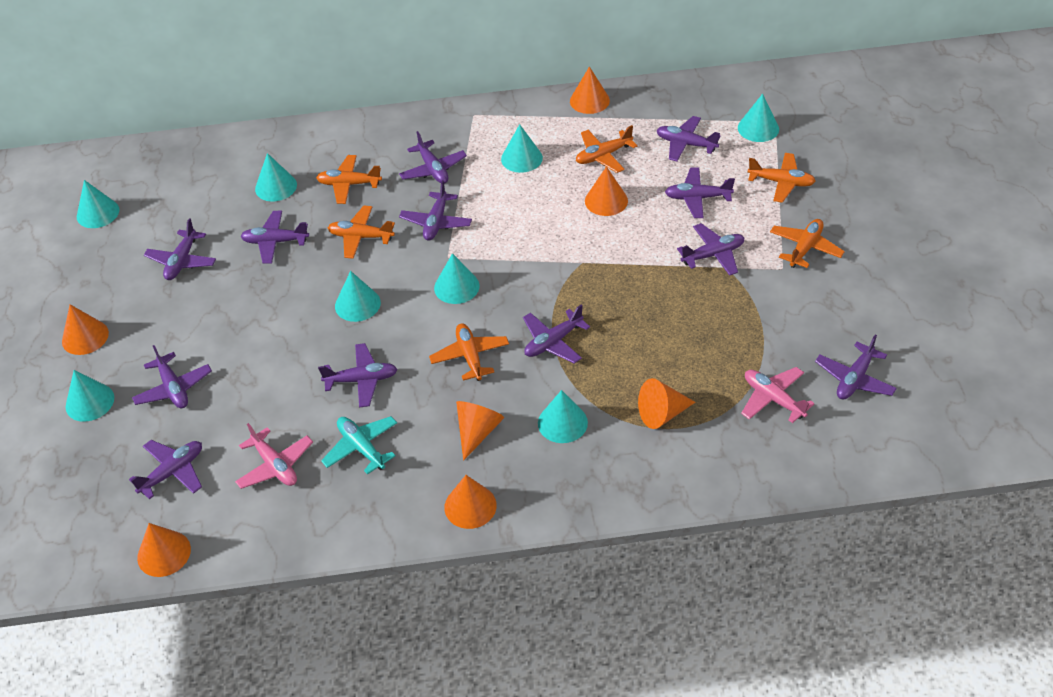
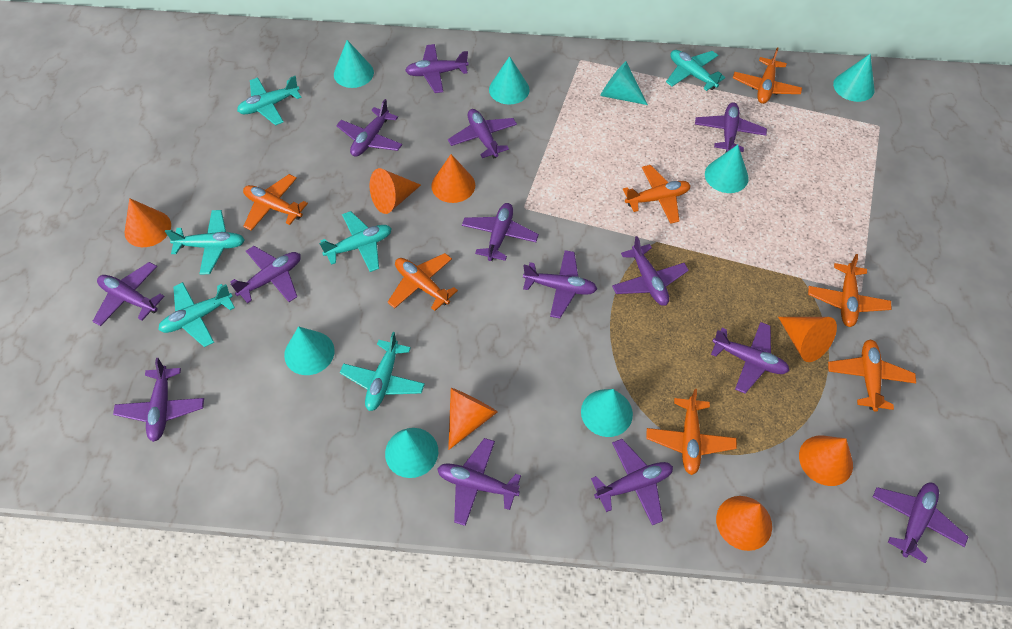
orange plane: 6 -> 7
pink plane: 2 -> 0
purple plane: 12 -> 14
turquoise plane: 1 -> 6

